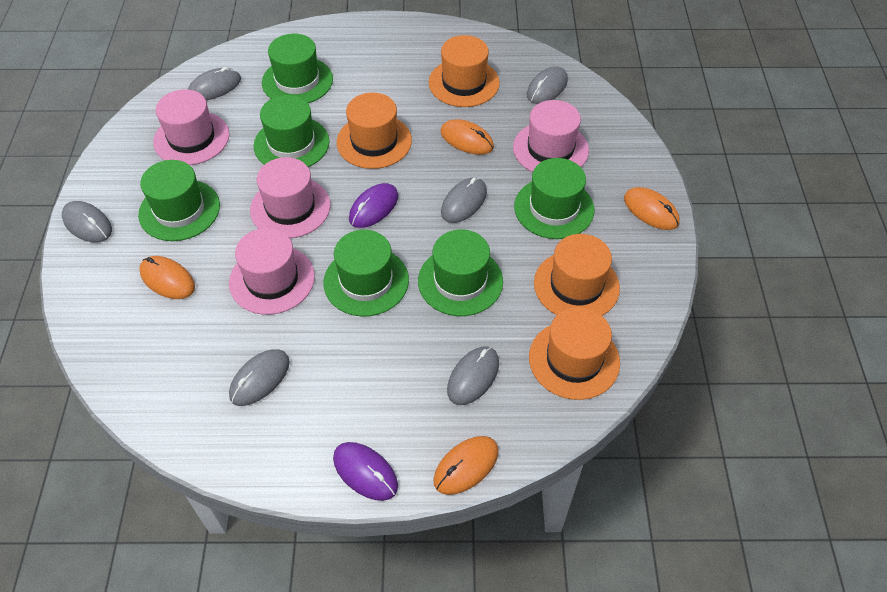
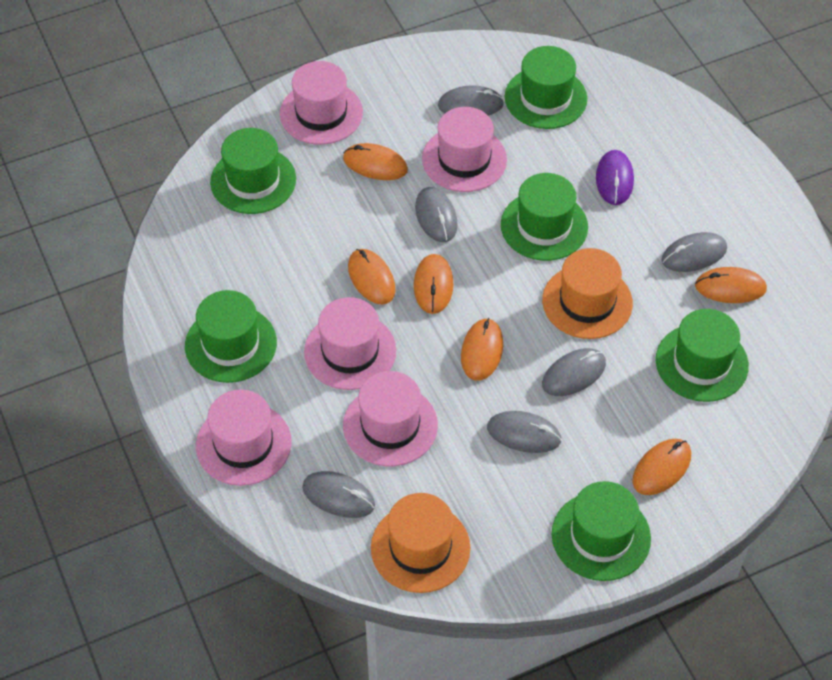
orange hat: 4 -> 2
orange mouse: 4 -> 6
pink hat: 4 -> 5
purple mouse: 2 -> 1

